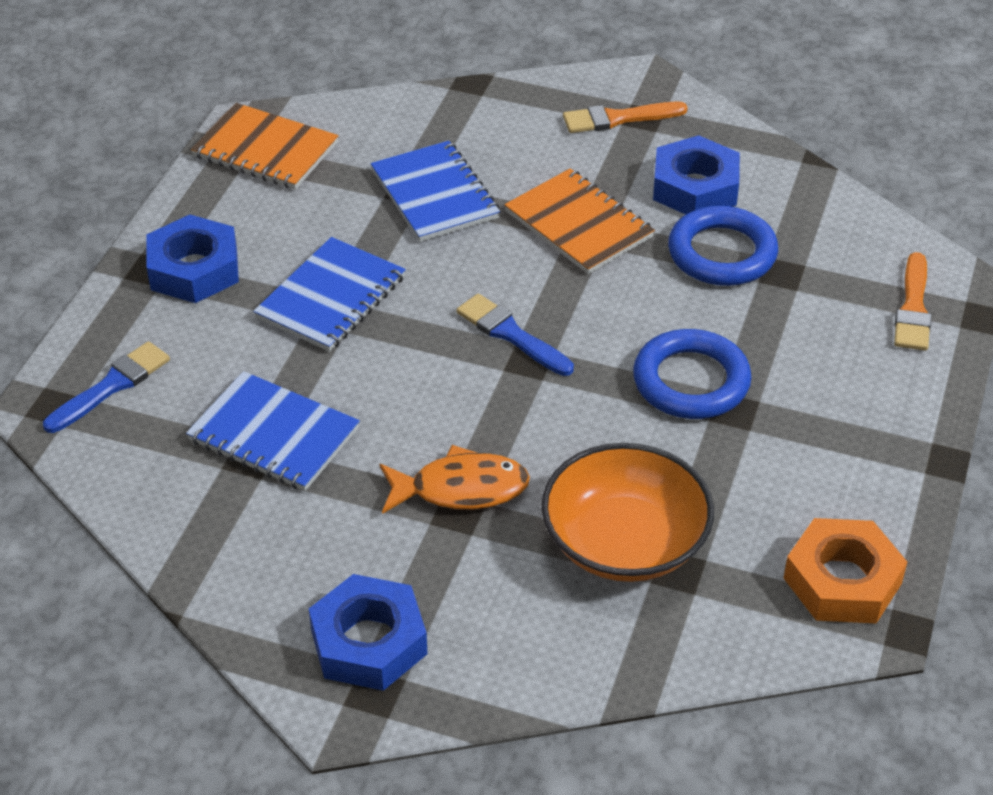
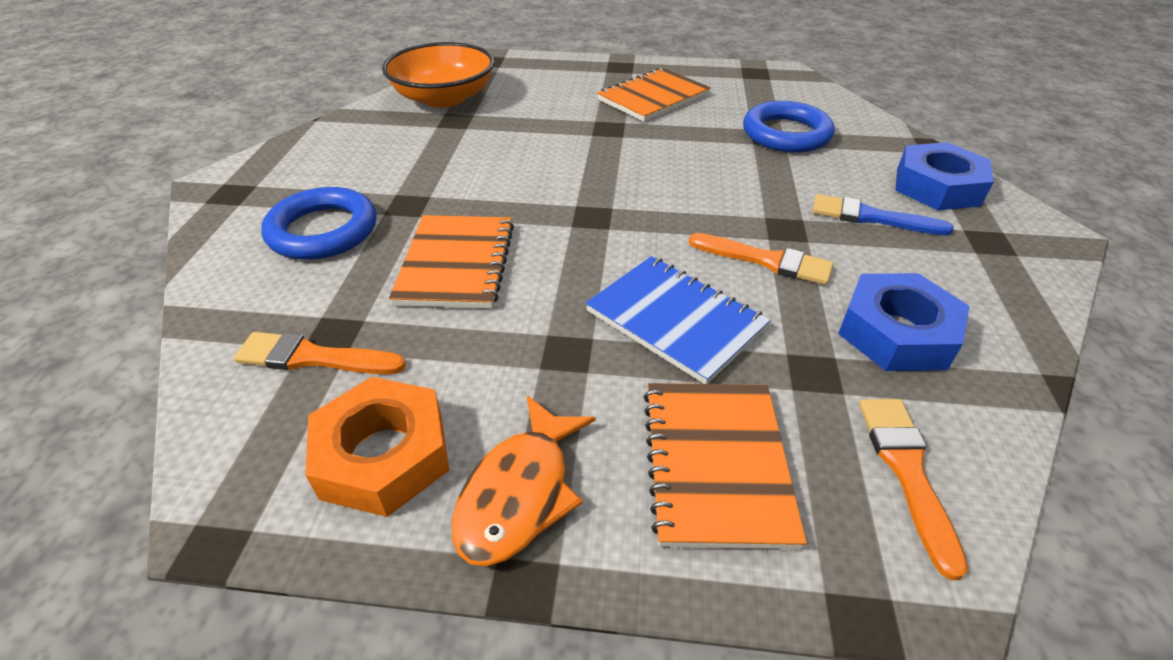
blue brush: 2 -> 1
blue notebook: 3 -> 1
blue nut: 3 -> 2
orange brush: 2 -> 3
orange notebook: 2 -> 3

